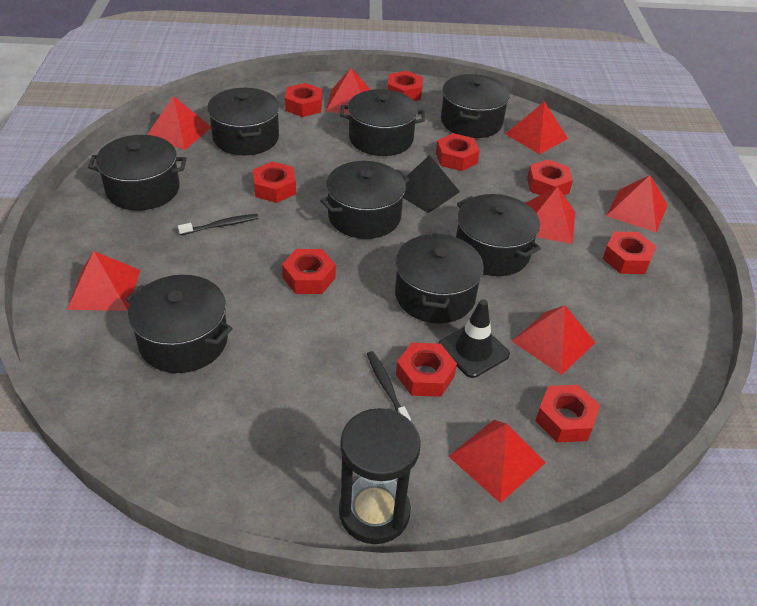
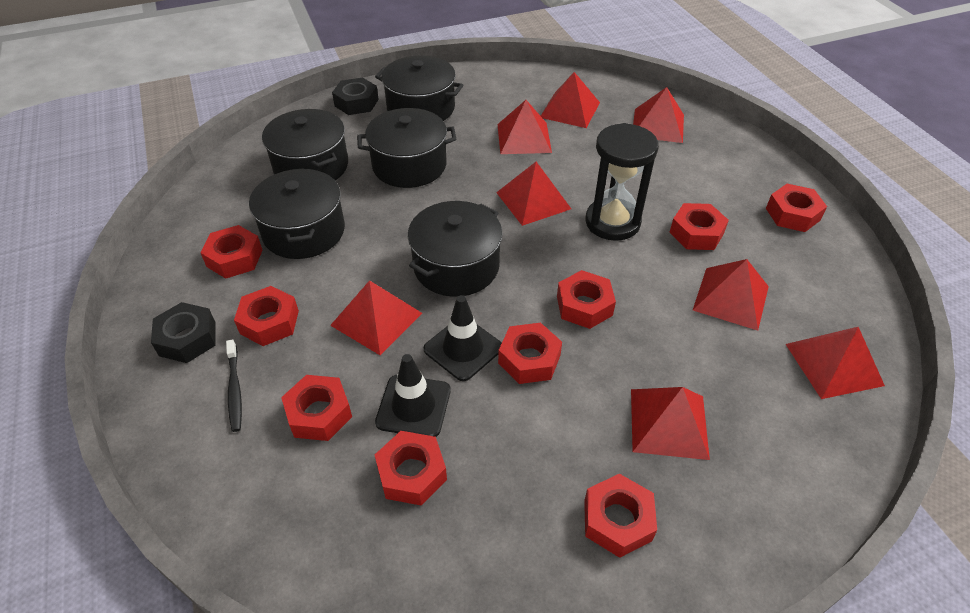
black nut: 0 -> 2
black pot: 8 -> 5
black pyramid: 1 -> 0
black toothbrush: 2 -> 1
black traffic cone: 1 -> 2

